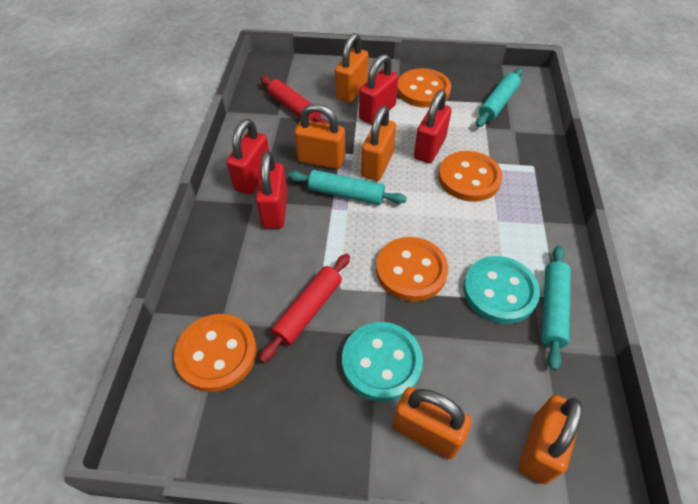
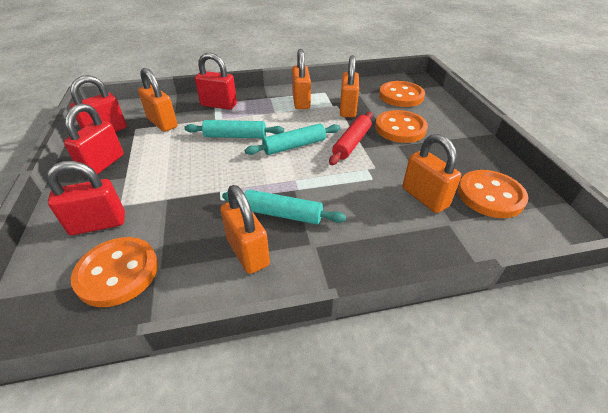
red rolling pin: 2 -> 1
turquoise button: 2 -> 0

